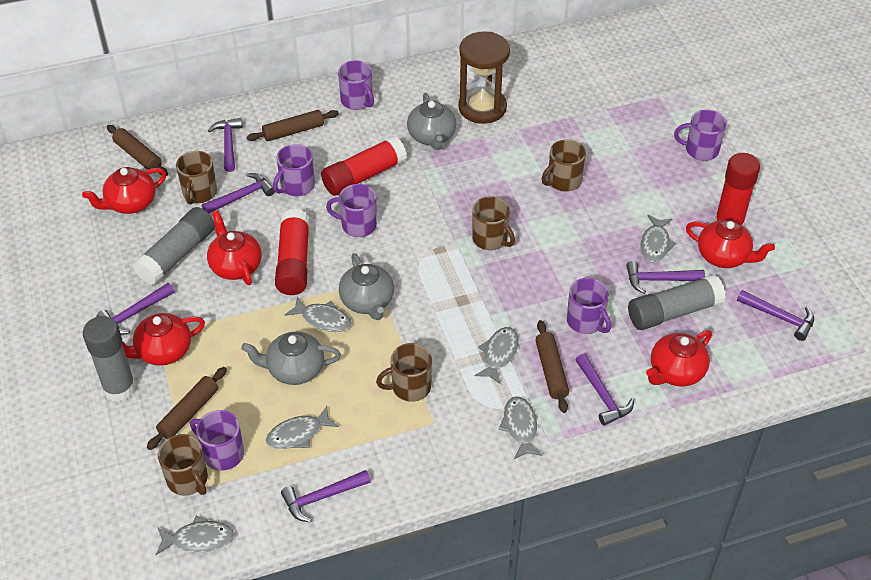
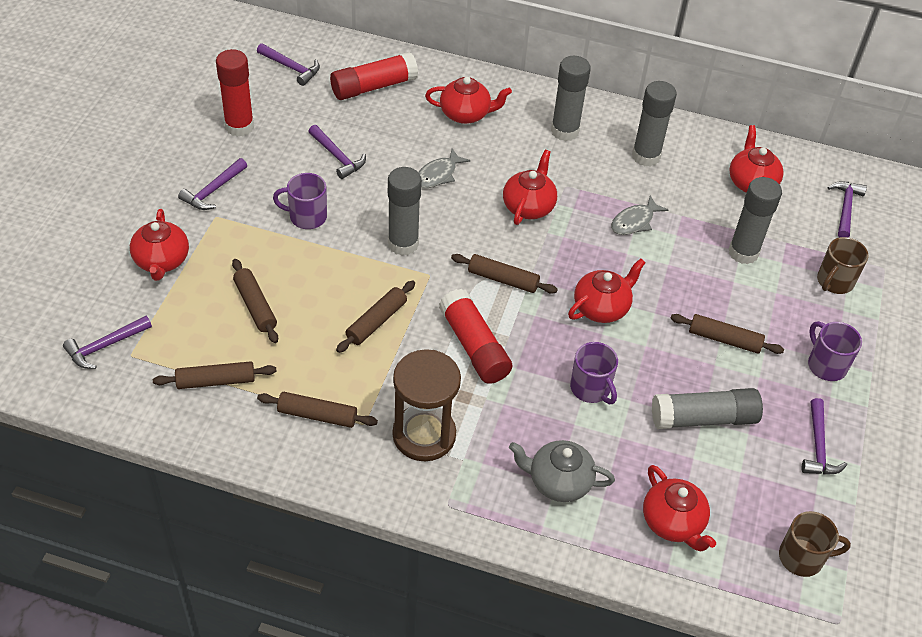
brown mug: 5 -> 2
brown rolling pin: 4 -> 6
grey fish: 6 -> 2
grey glue stick: 3 -> 5
grey teapot: 3 -> 1
purple hammer: 7 -> 6
purple mug: 6 -> 3
red teapot: 5 -> 6

